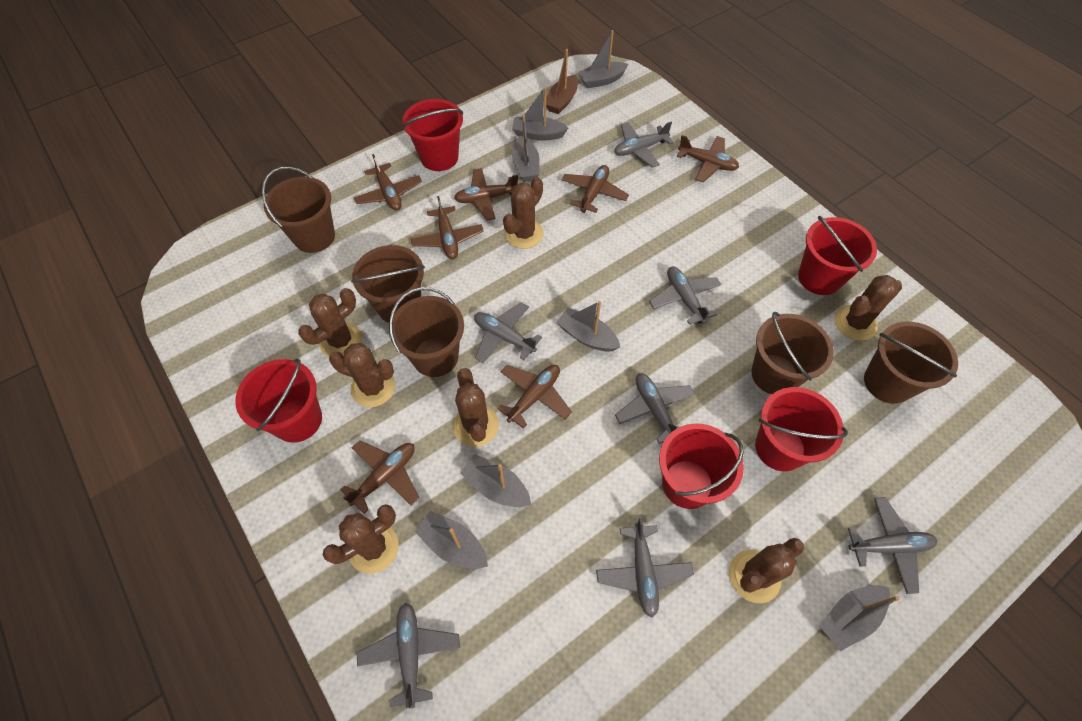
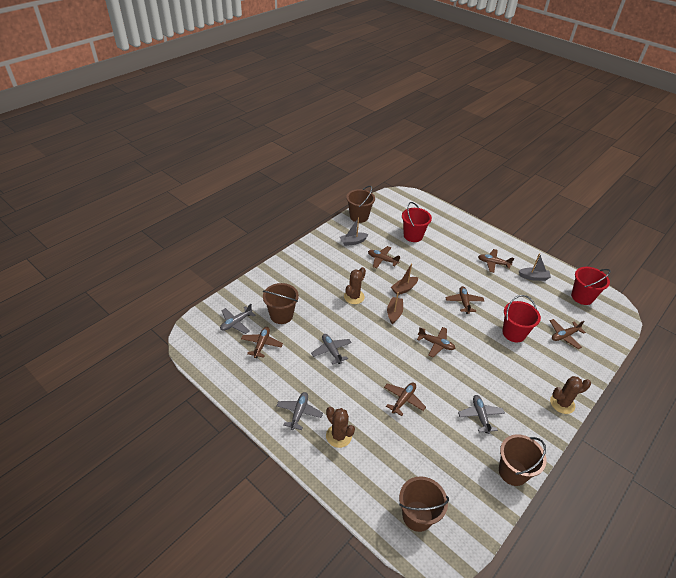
brown boat: 1 -> 2
brown bucket: 5 -> 4
brown cactus: 7 -> 3
grey boat: 7 -> 2
grey plane: 7 -> 4
red bucket: 5 -> 3

